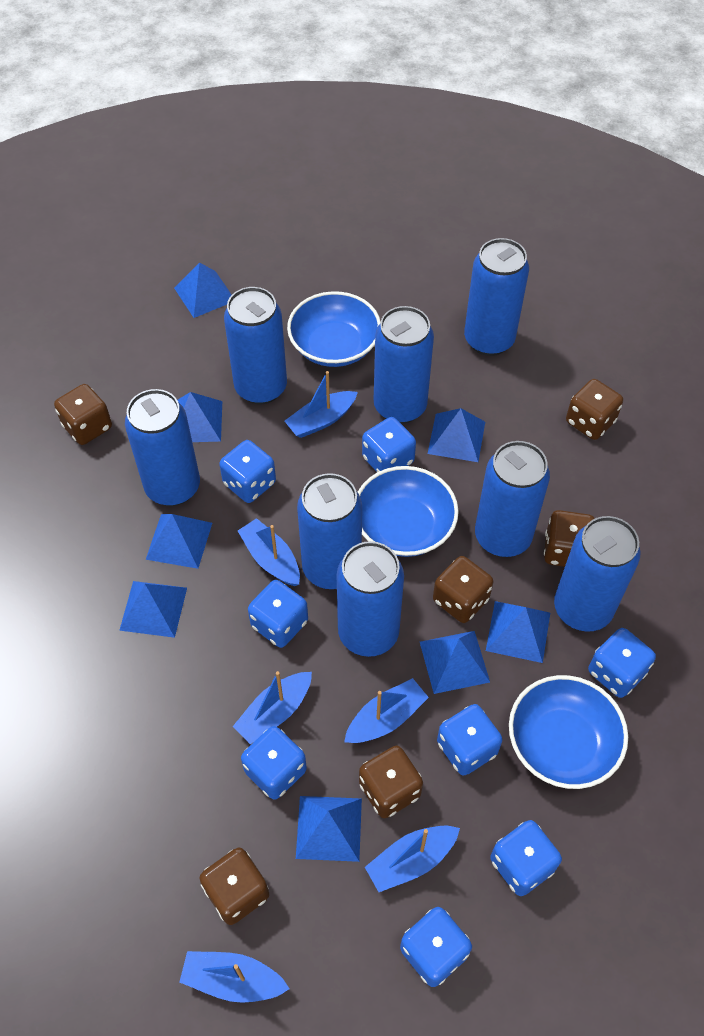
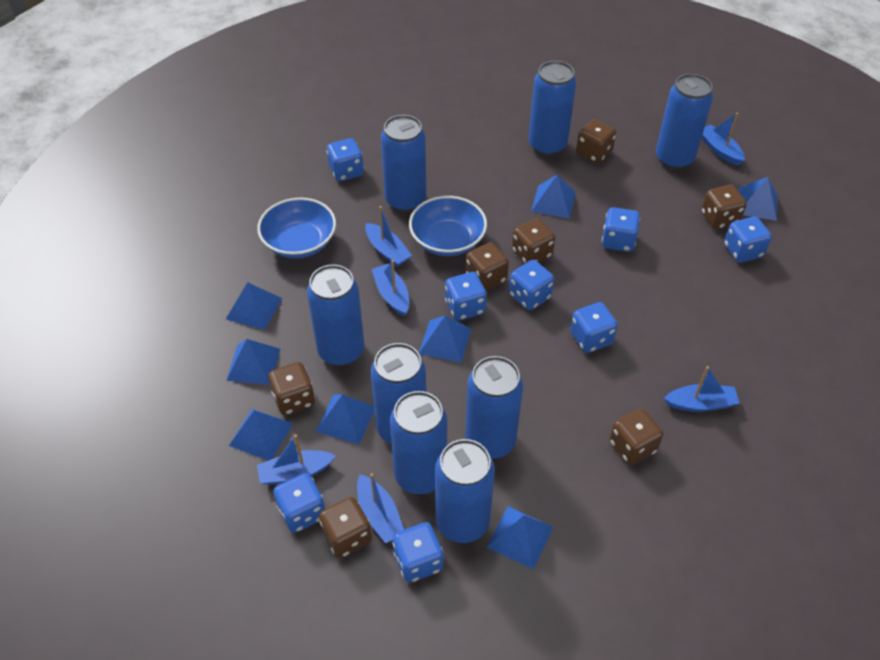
blue bowl: 3 -> 2
brown dice: 6 -> 7

